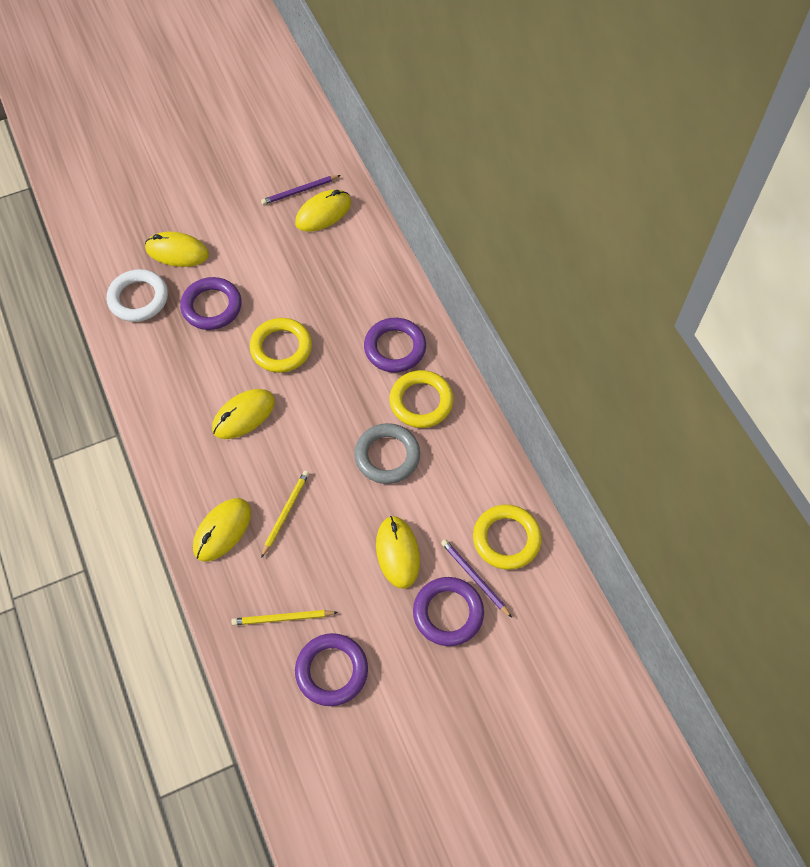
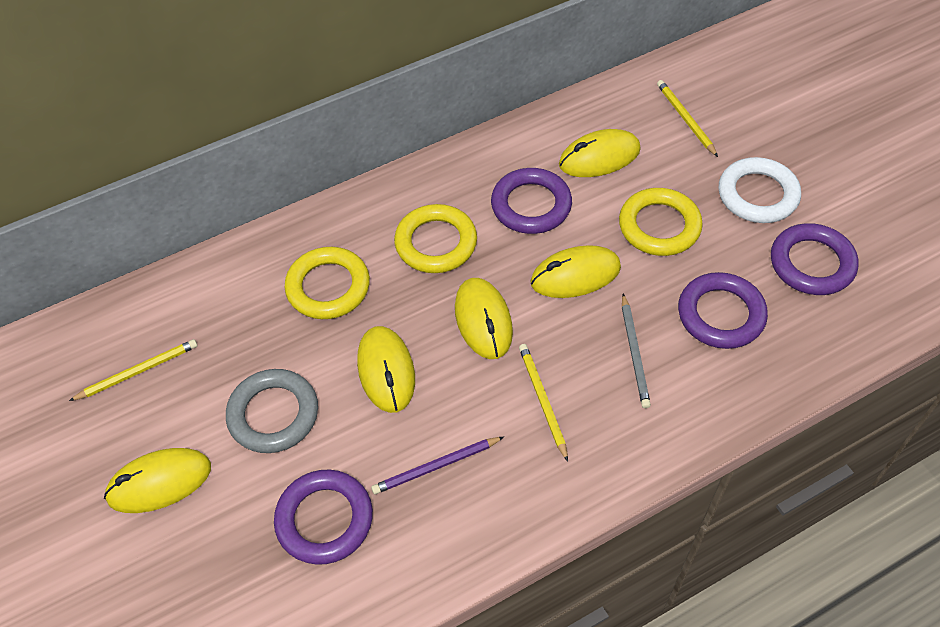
grey pencil: 0 -> 1
purple pencil: 2 -> 1
yellow pencil: 2 -> 3

